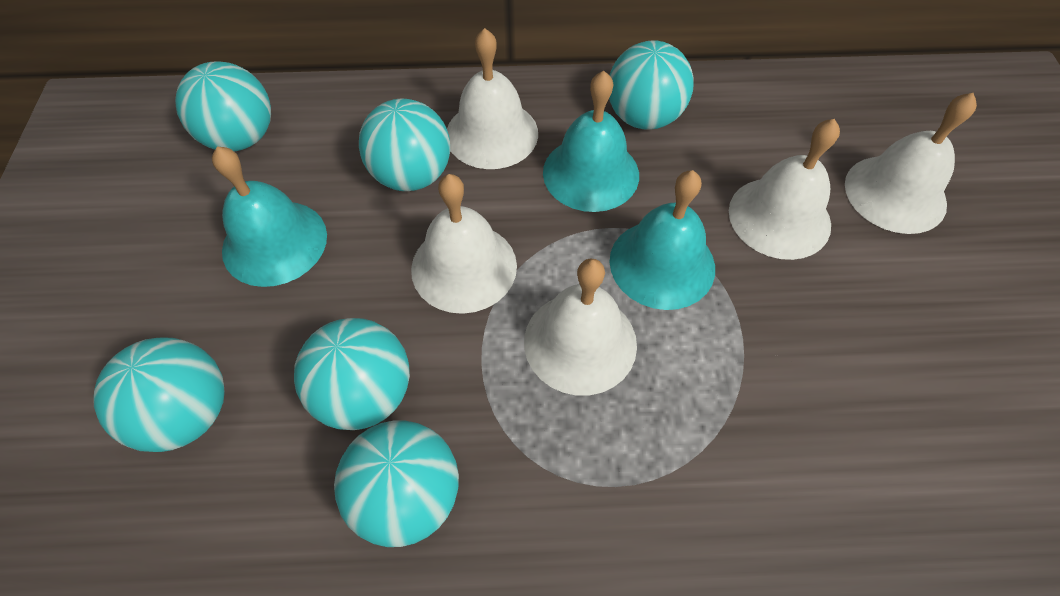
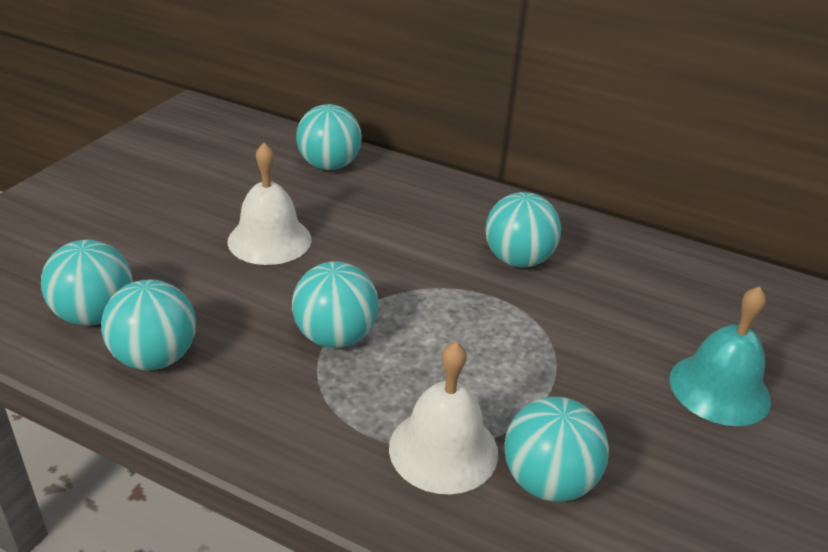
turquoise bell: 3 -> 1
white bell: 5 -> 2

